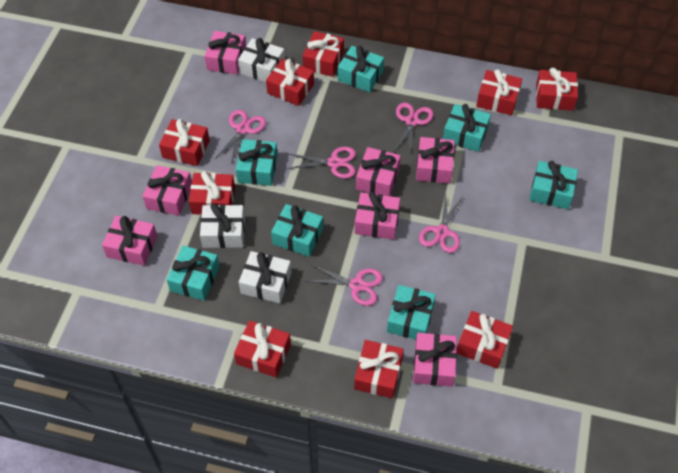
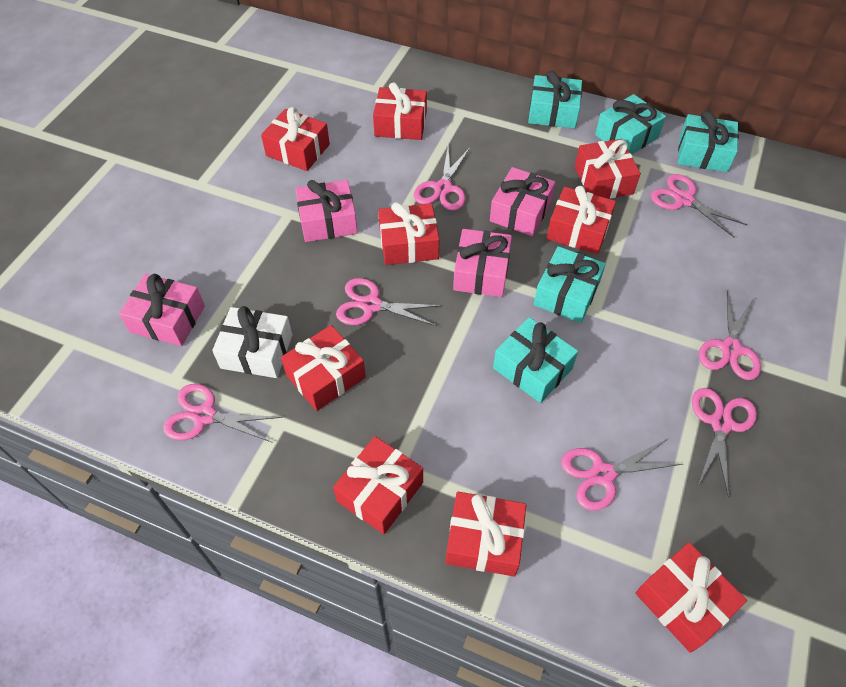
pink gift: 7 -> 4
pink scissors: 5 -> 7
turquoise gift: 7 -> 5
white gift: 3 -> 1

